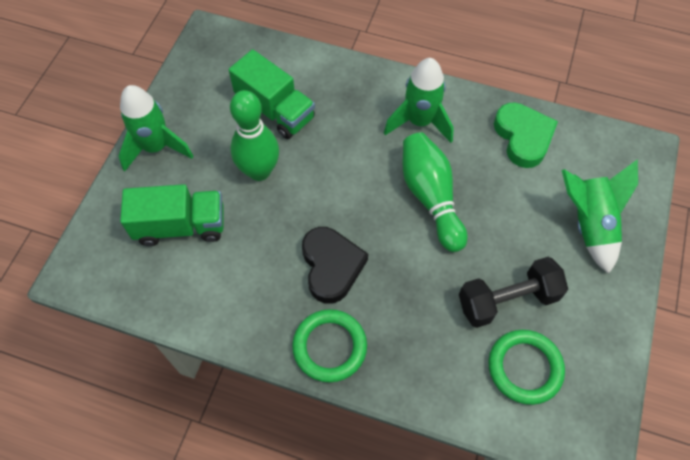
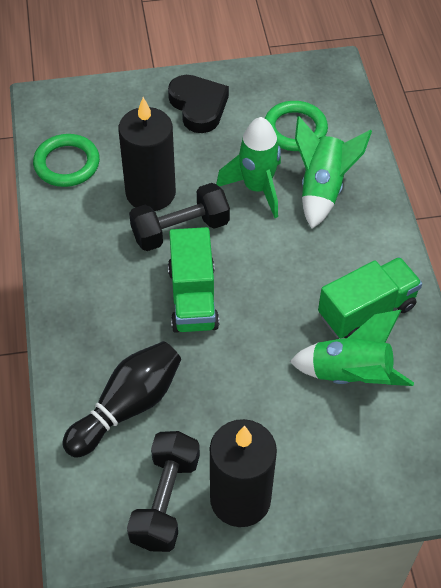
black bowling pin: 0 -> 1
black candle: 0 -> 2
black dumbbell: 1 -> 2
green bowling pin: 2 -> 0
green heart: 1 -> 0

